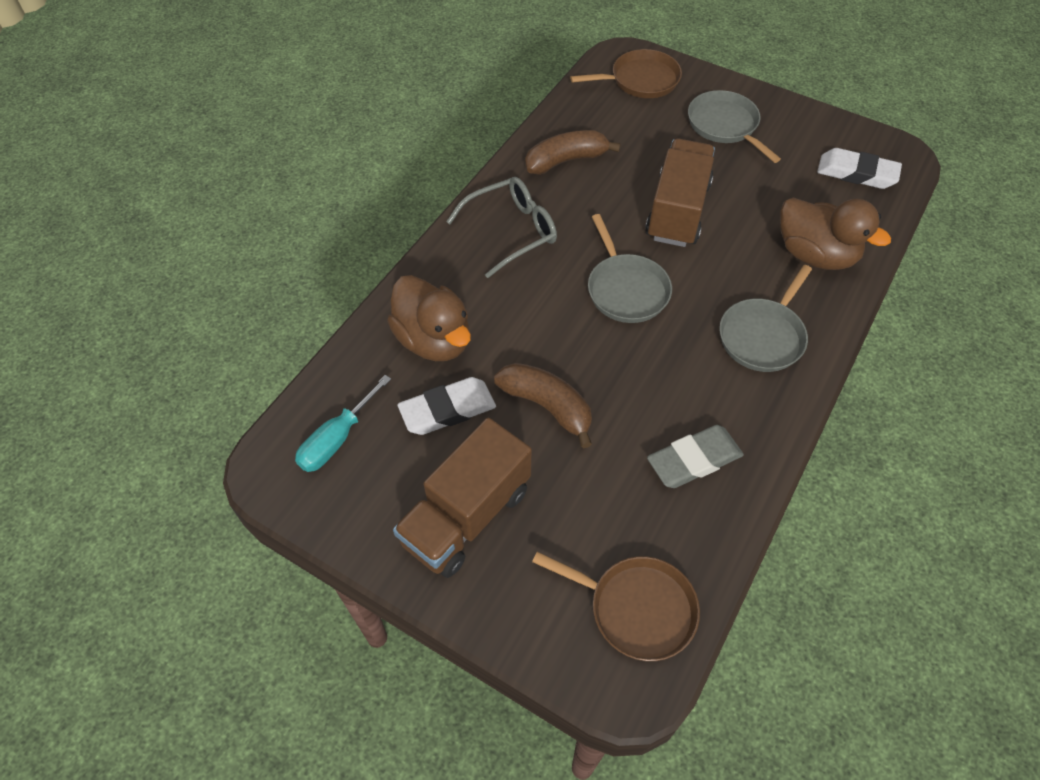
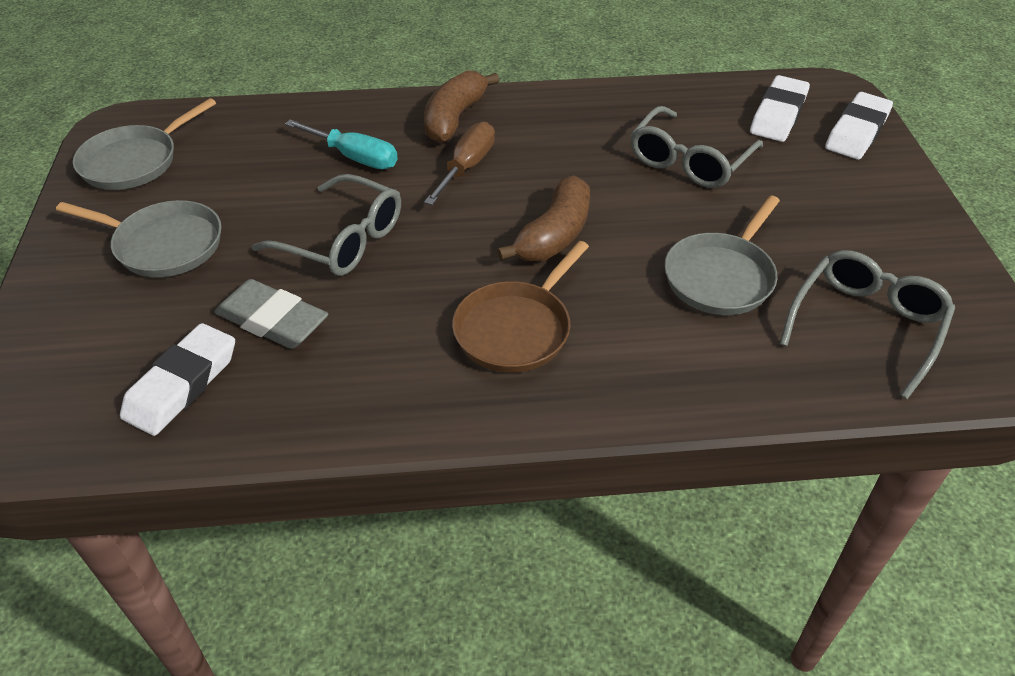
brown duck: 2 -> 0
brown pan: 2 -> 1
brown screwdriver: 0 -> 1
brown truck: 2 -> 0
grey glasses: 1 -> 3
white eraser: 2 -> 3

